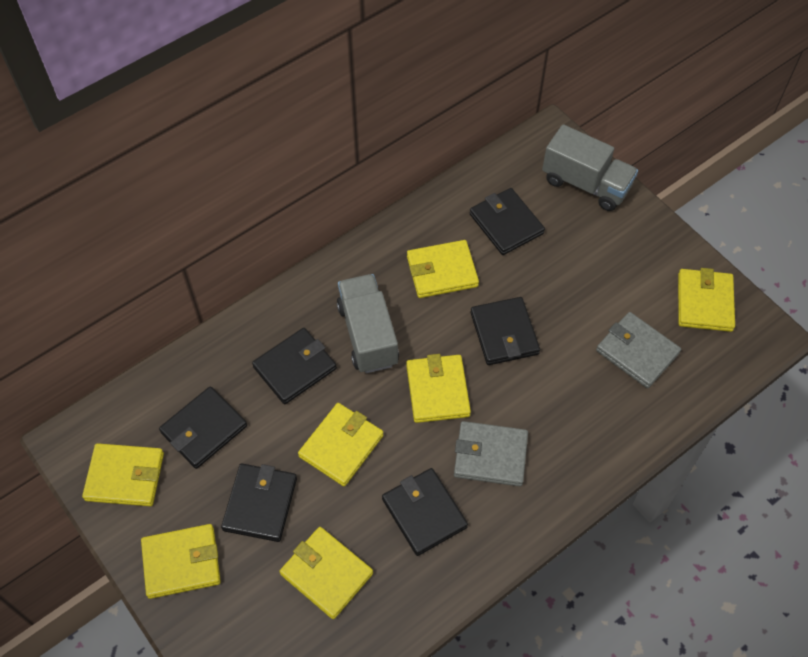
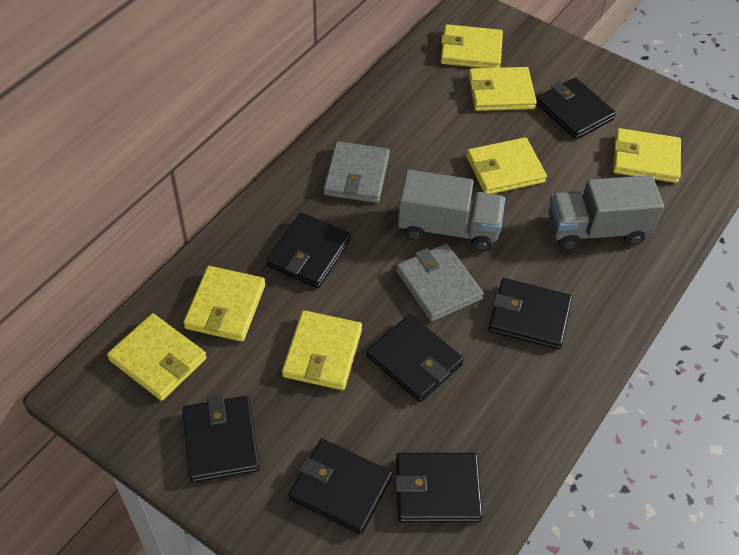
black wallet: 6 -> 7

